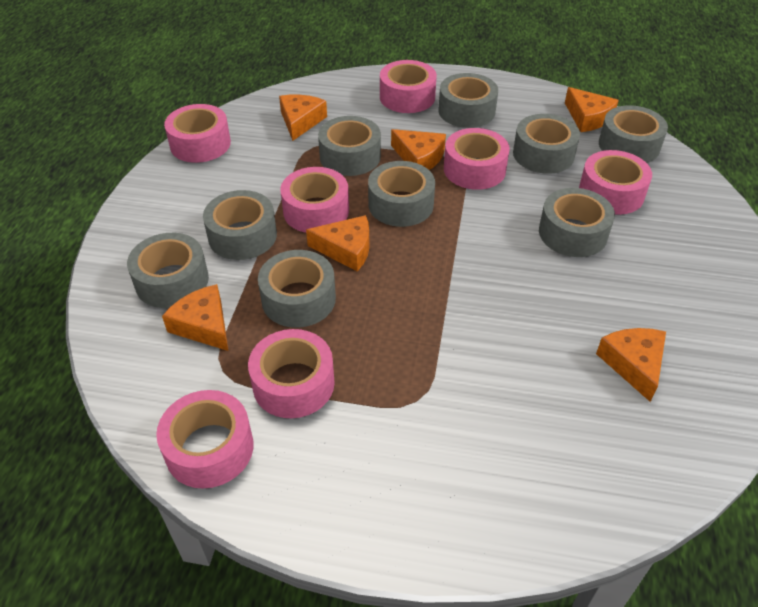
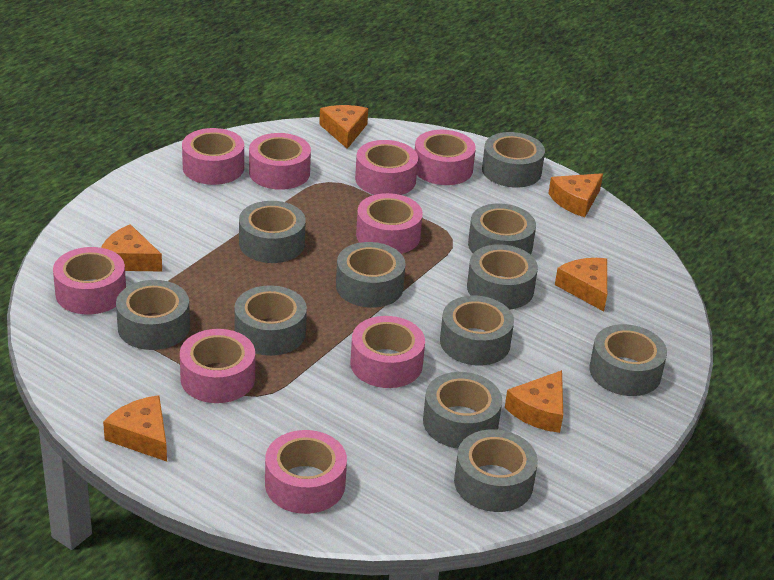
grey tape: 9 -> 11
pink tape: 7 -> 9

